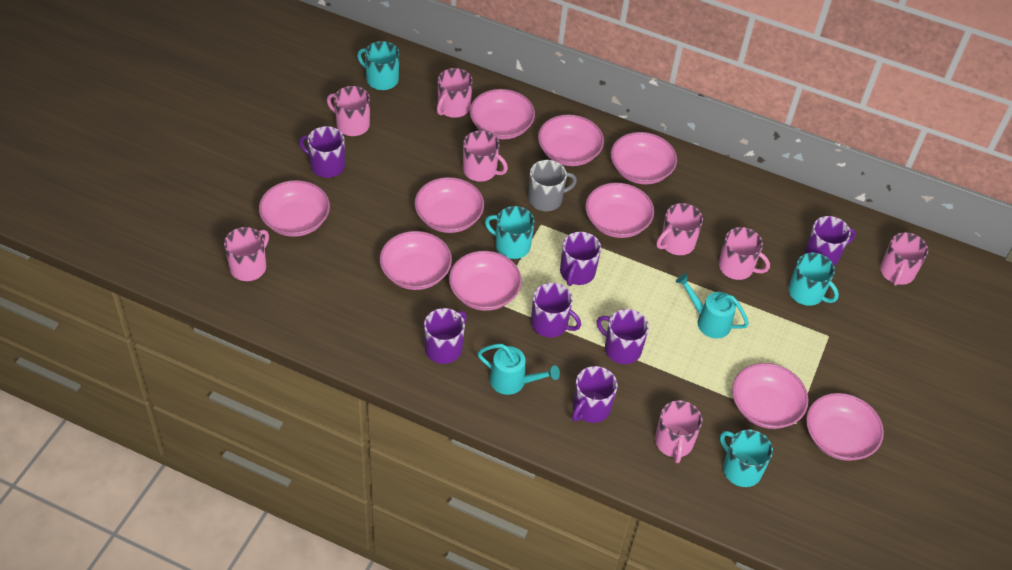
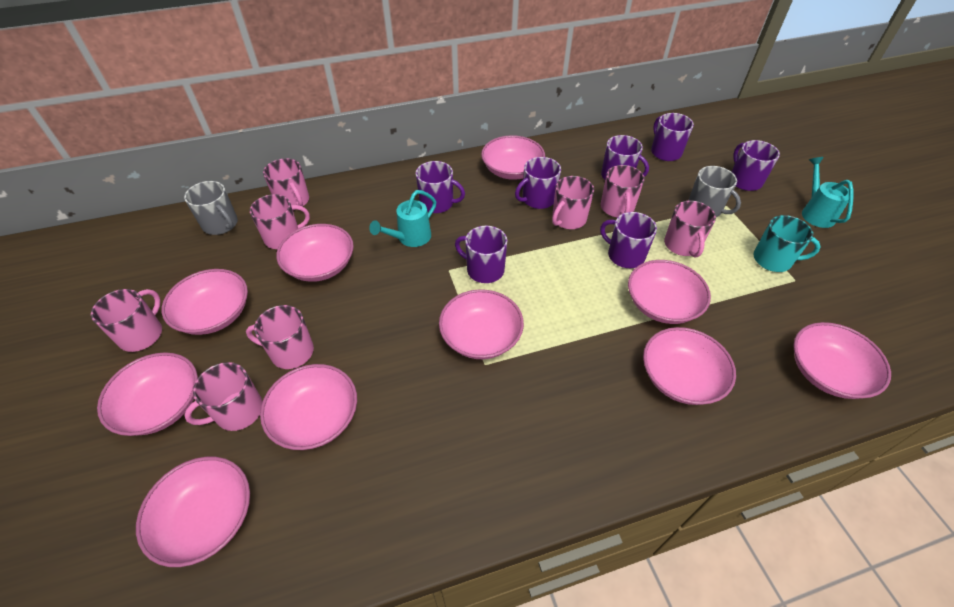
grey mug: 1 -> 2
turquoise mug: 4 -> 1

